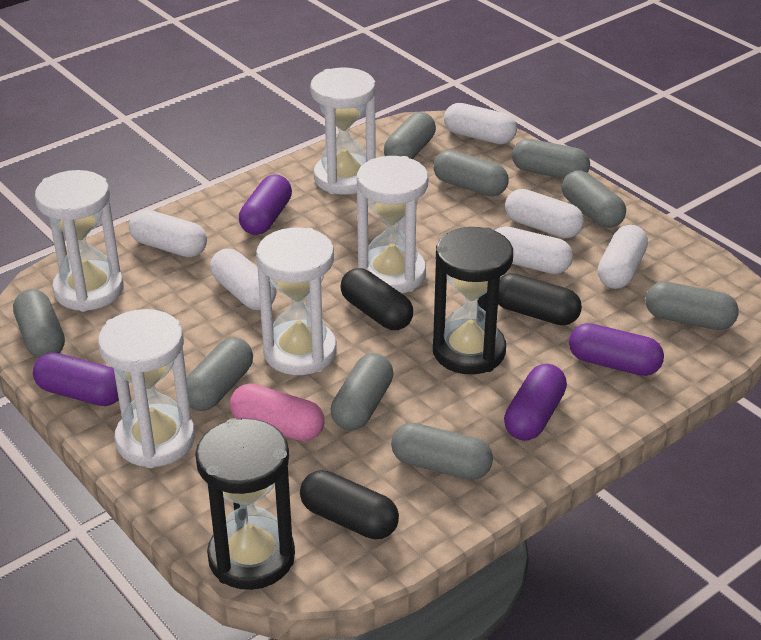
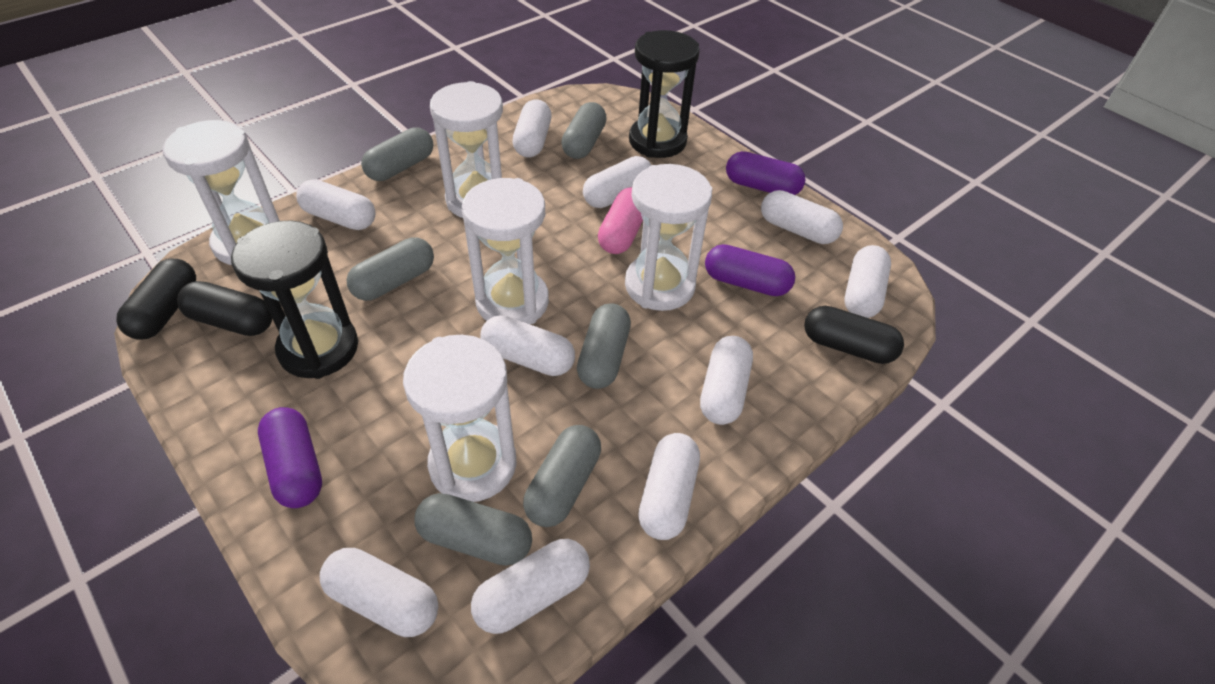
grey capsule: 9 -> 6
purple capsule: 4 -> 3
white capsule: 6 -> 10

